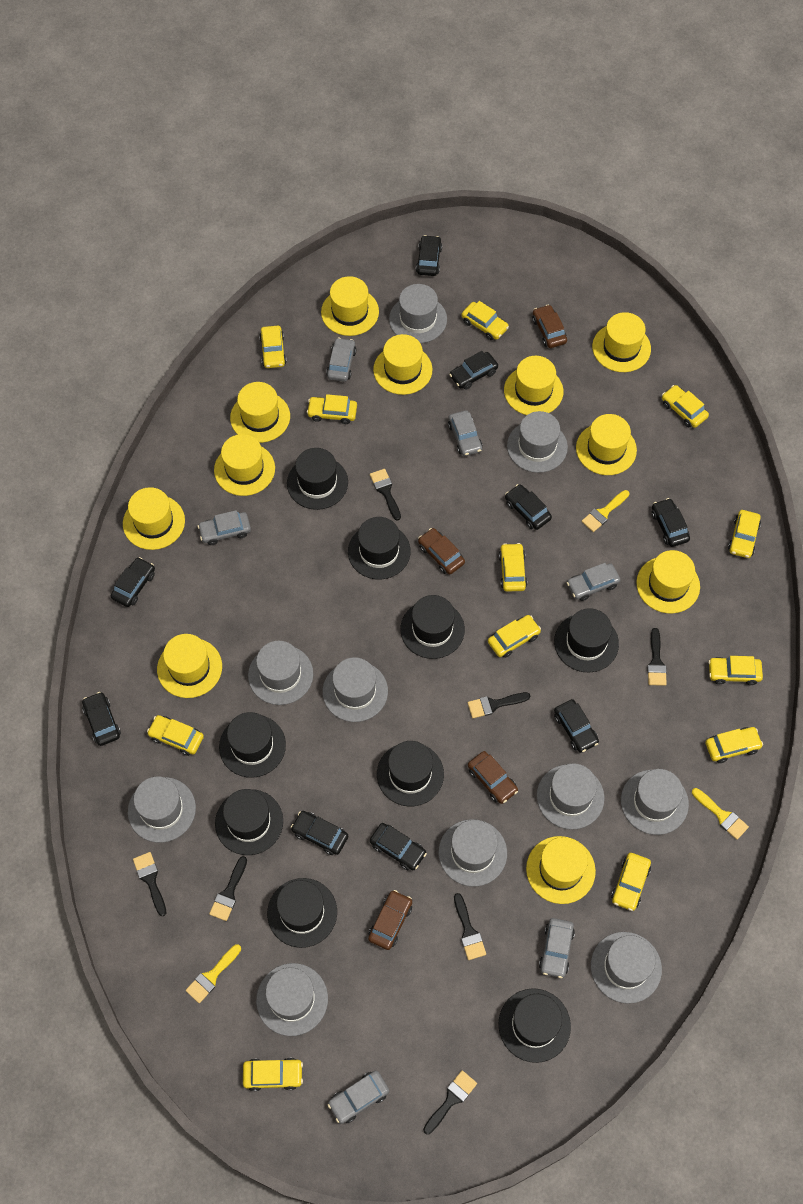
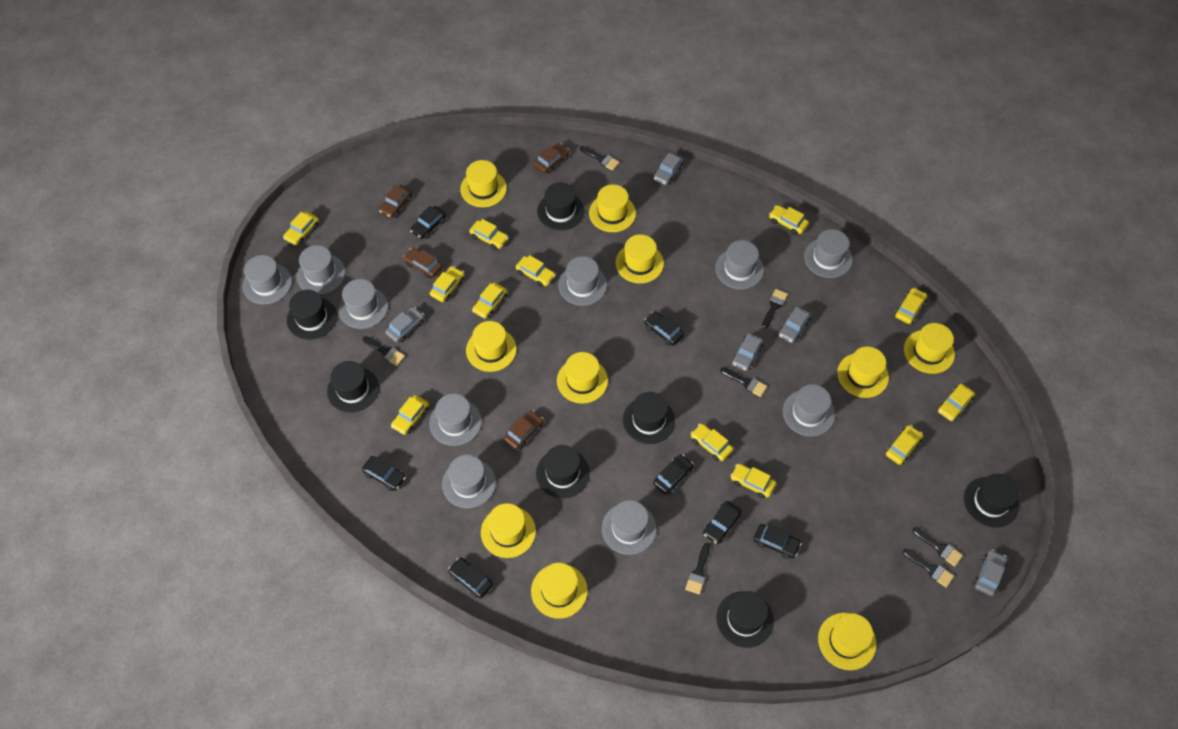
black car: 9 -> 7
black hat: 9 -> 7
grey car: 6 -> 5
yellow brush: 3 -> 0
yellow hat: 11 -> 10

